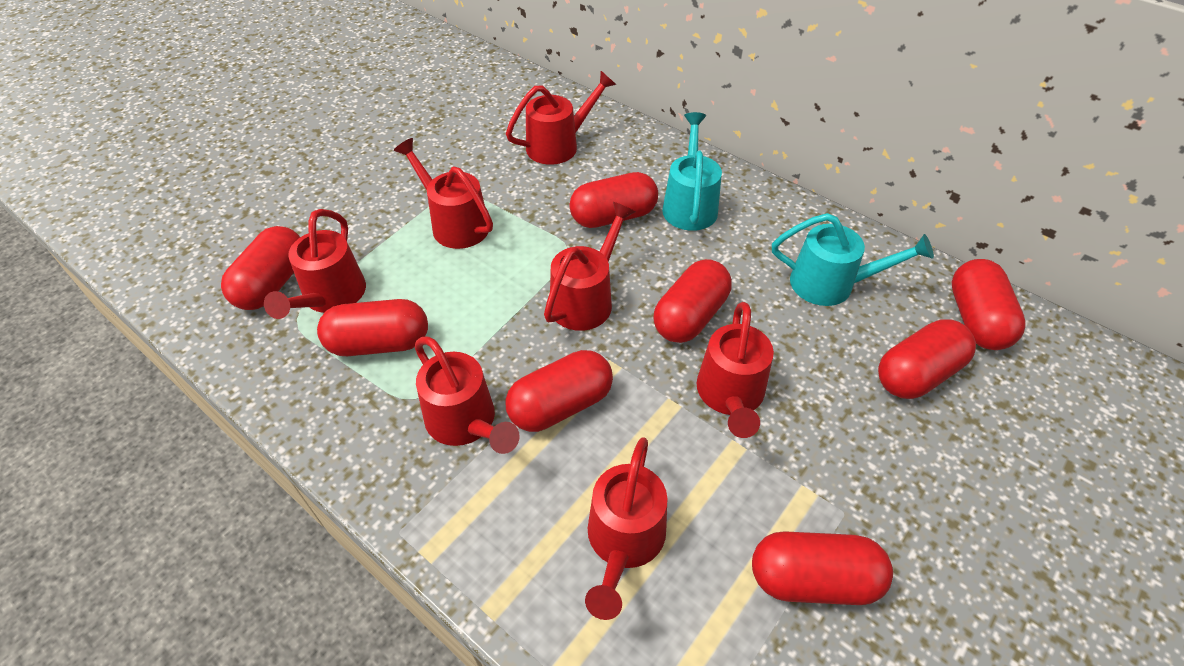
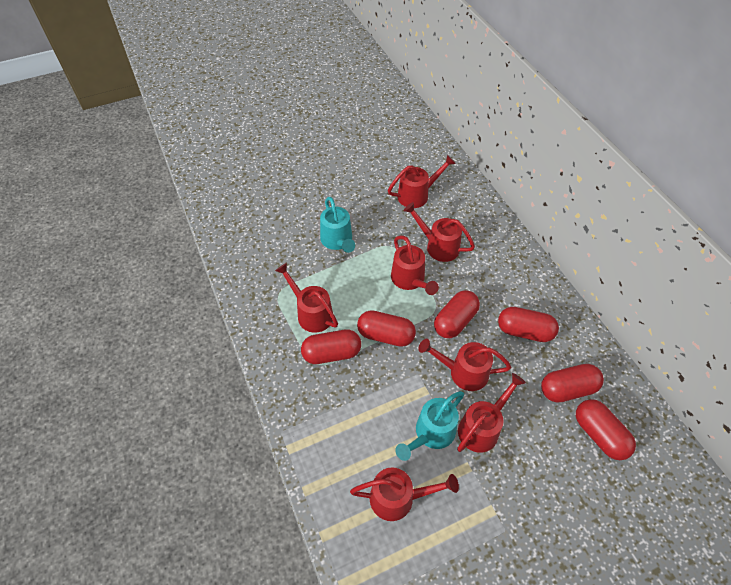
red capsule: 8 -> 6

